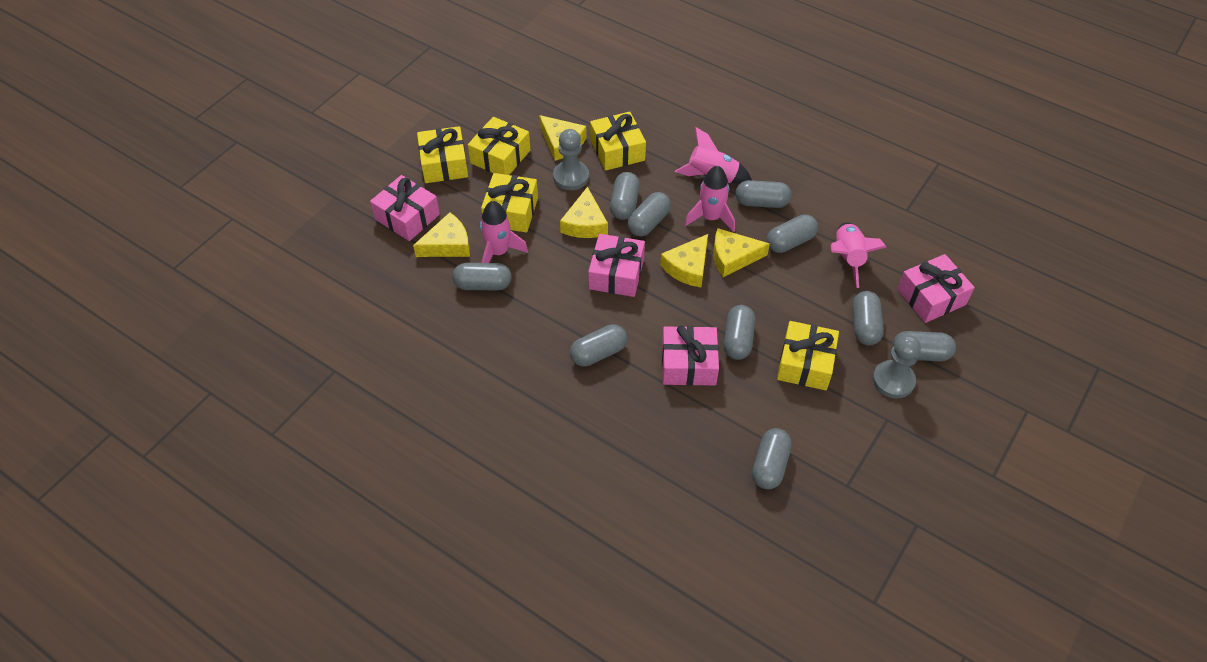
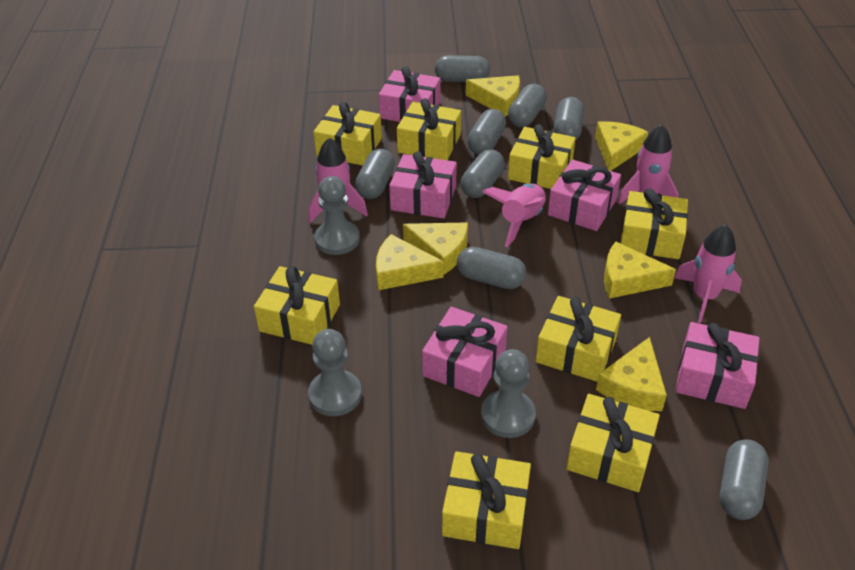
grey capsule: 10 -> 8
grey pawn: 2 -> 3
pink gift: 4 -> 5
yellow cheese: 5 -> 6
yellow gift: 5 -> 8

